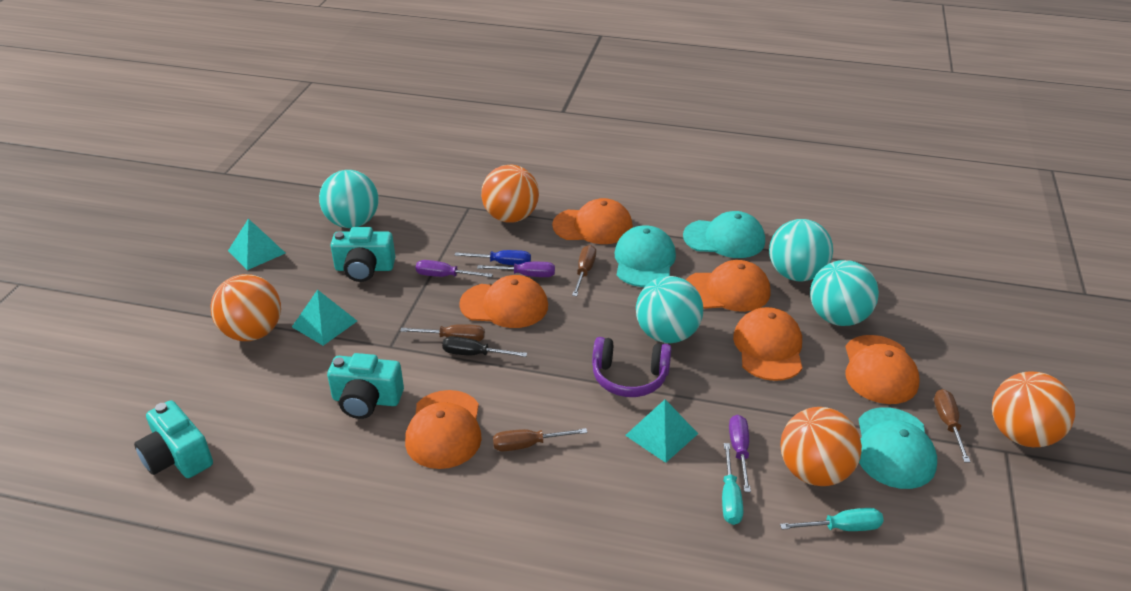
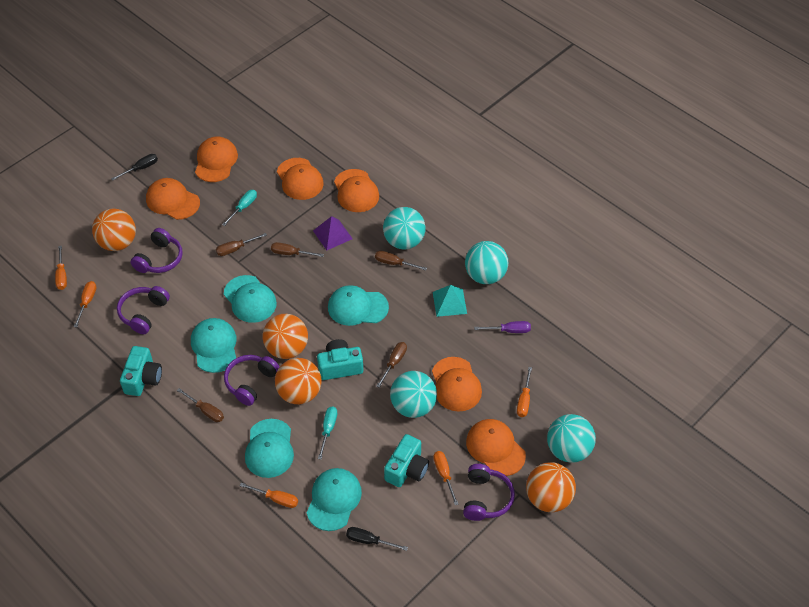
black screwdriver: 1 -> 2
blue screwdriver: 1 -> 0
brown screwdriver: 4 -> 5
orange screwdriver: 0 -> 5
purple headphones: 1 -> 4
purple pyramid: 0 -> 1
purple screwdriver: 3 -> 1
turquoise cap: 3 -> 5
turquoise pyramid: 3 -> 1

